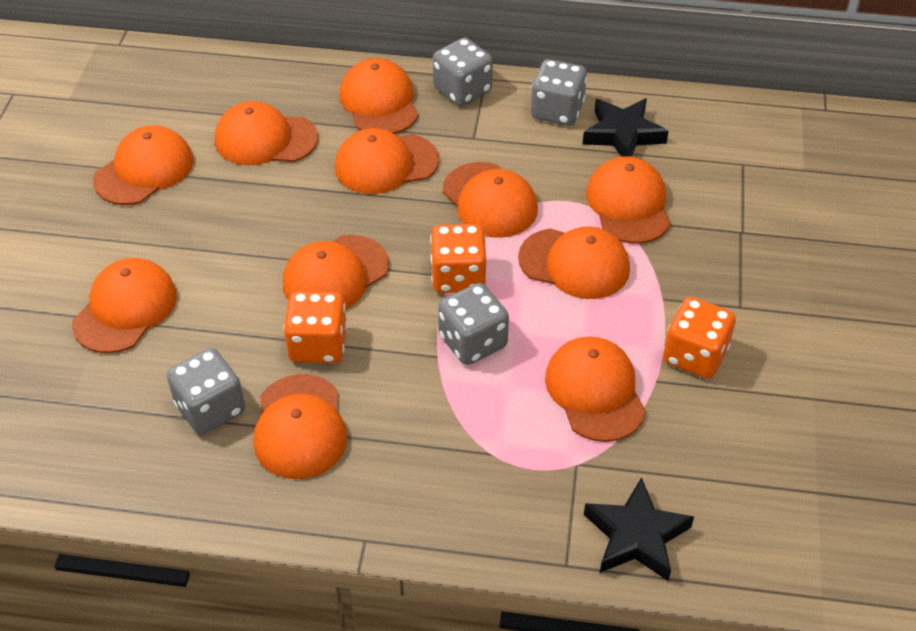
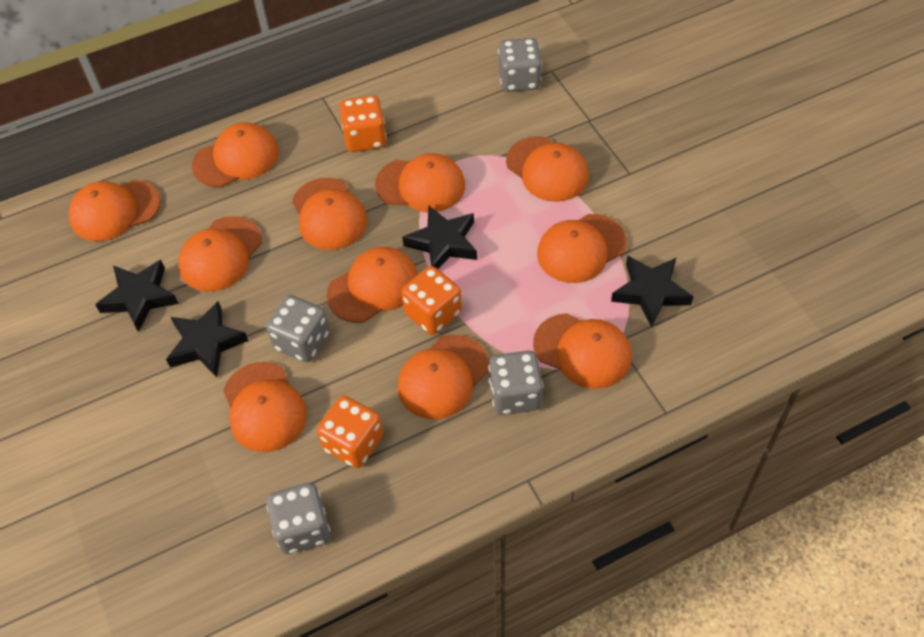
black star: 2 -> 4

